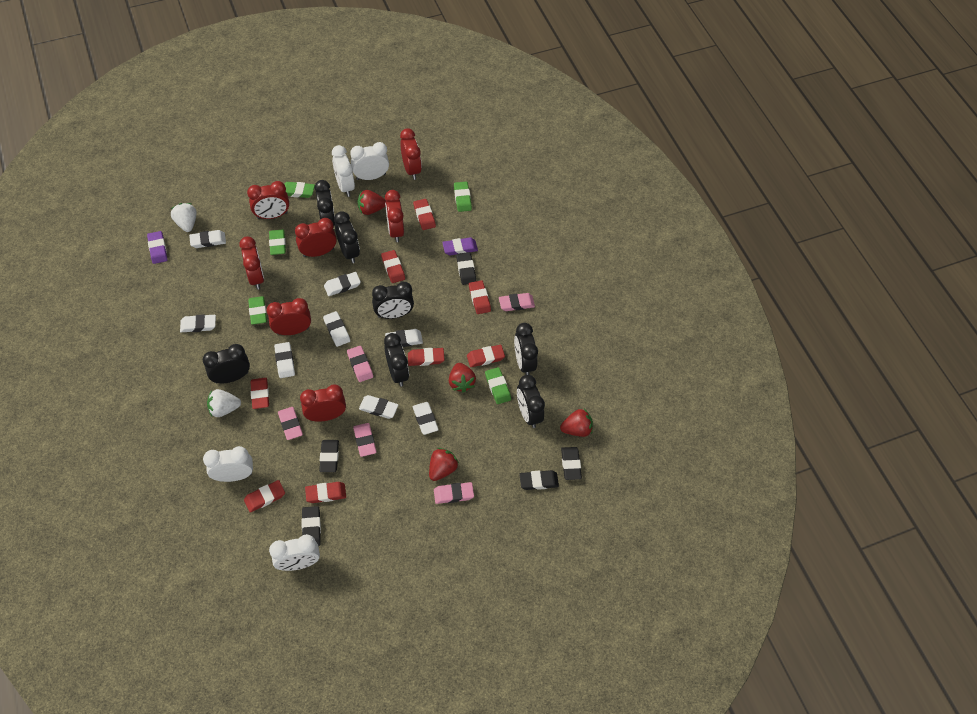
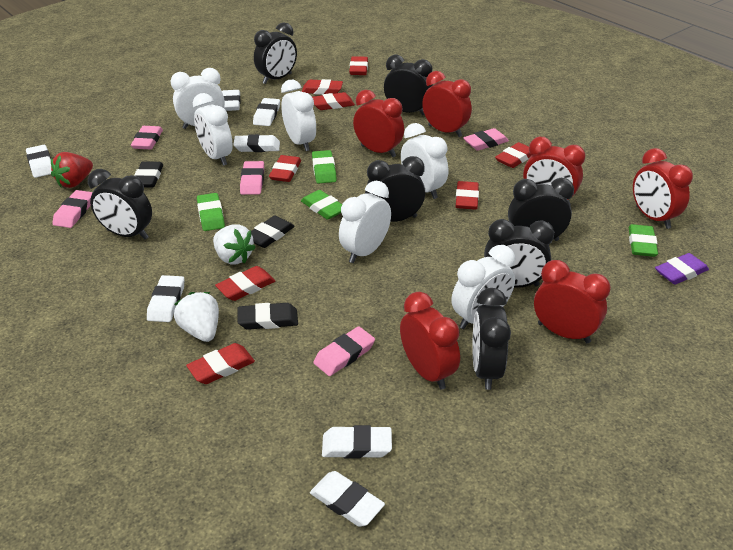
black eraser: 5 -> 3
green eraser: 5 -> 4
purple eraser: 2 -> 1
red clock: 7 -> 6
red strawberry: 4 -> 1
white clock: 4 -> 6
white eraser: 8 -> 7

